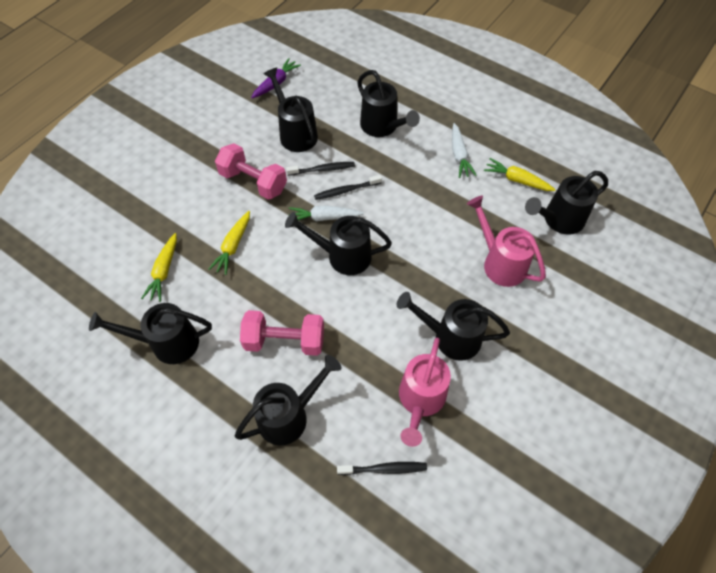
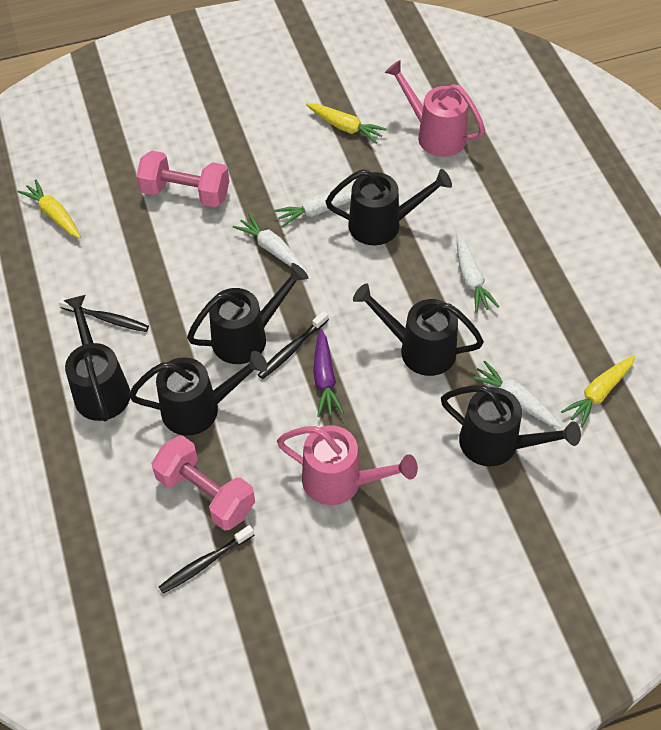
black watering can: 7 -> 6
white carrot: 2 -> 4

